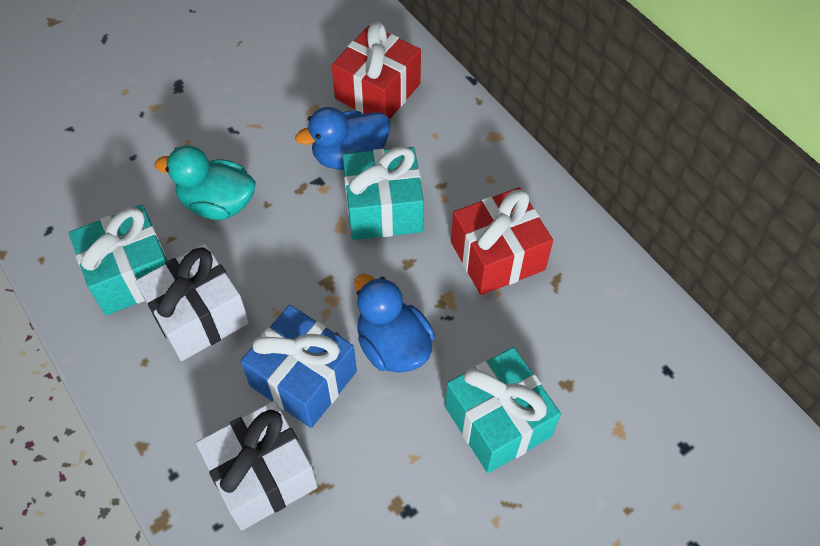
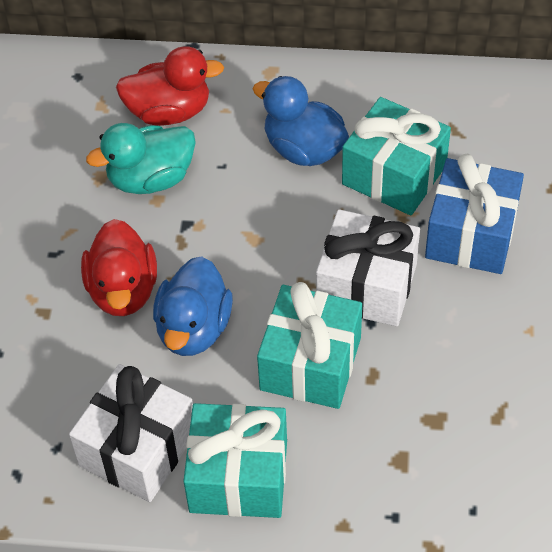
red duck: 0 -> 2
red gift: 2 -> 0

